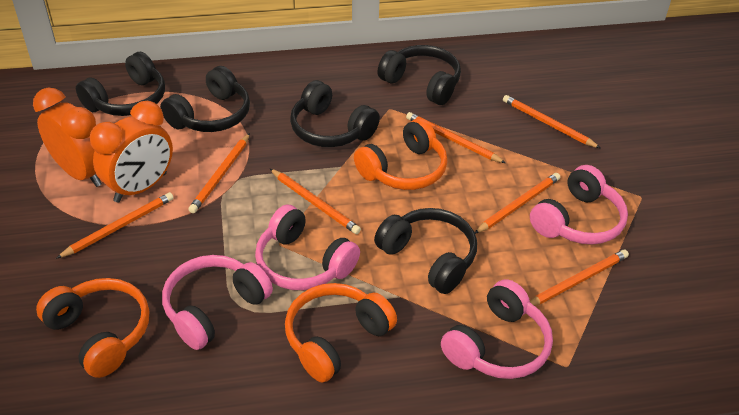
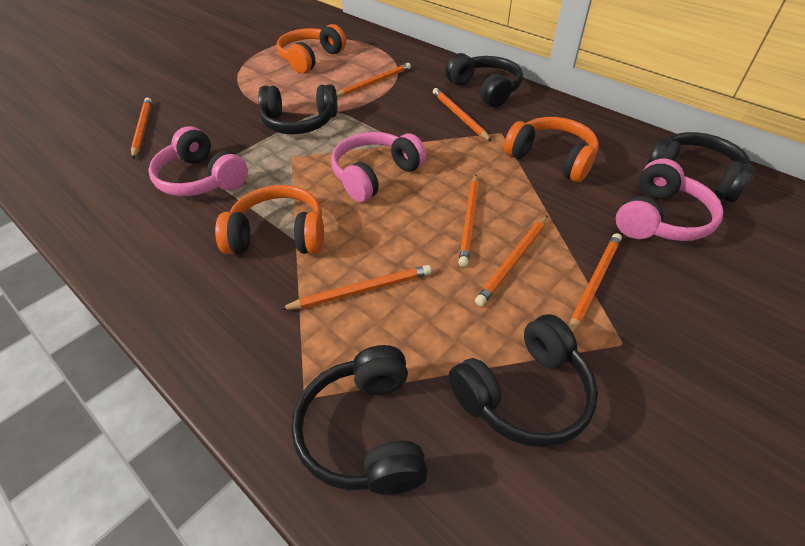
orange clock: 2 -> 0
pink headphones: 4 -> 3

